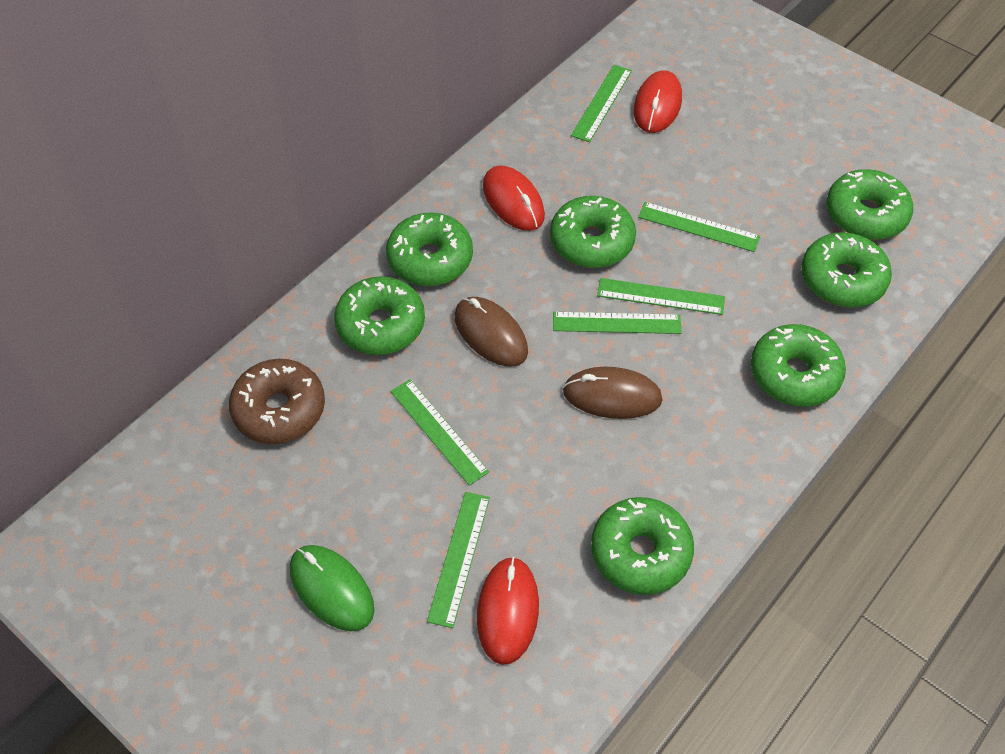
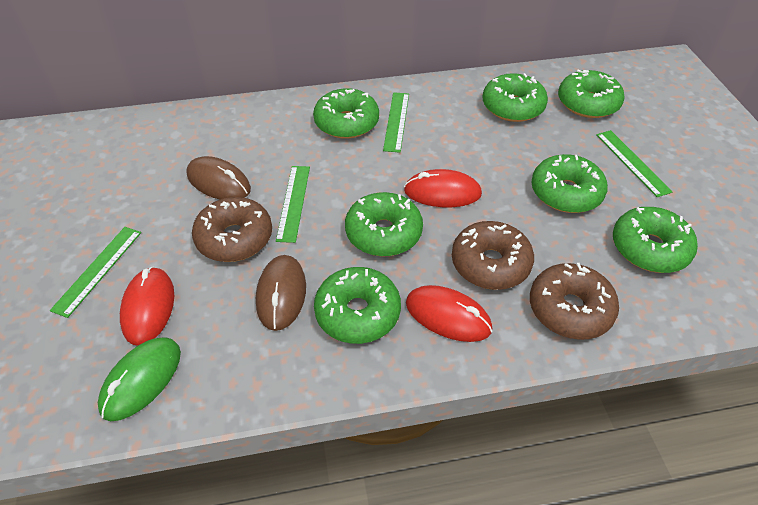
brown donut: 1 -> 3
green ruler: 6 -> 4

